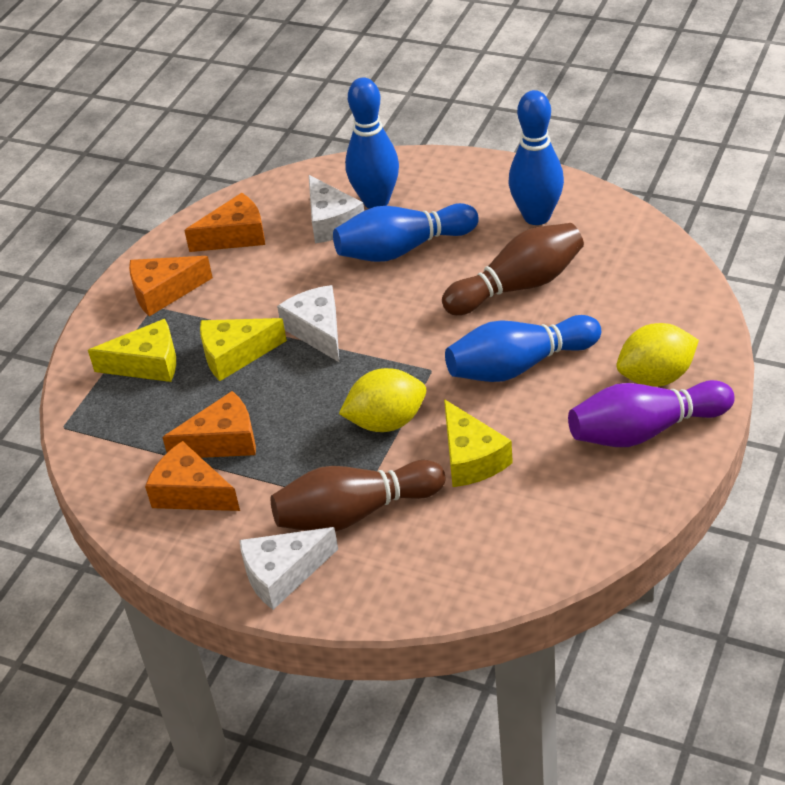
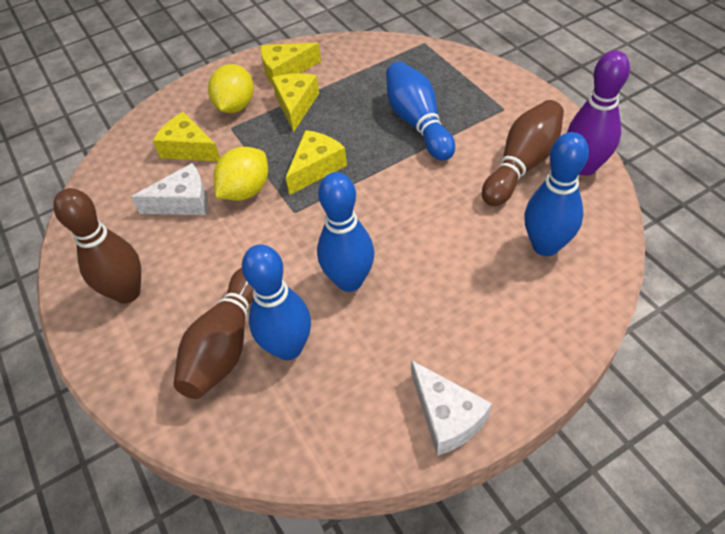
brown bowling pin: 2 -> 3
orange cheese: 4 -> 0
white cheese: 3 -> 2
yellow cheese: 3 -> 4

